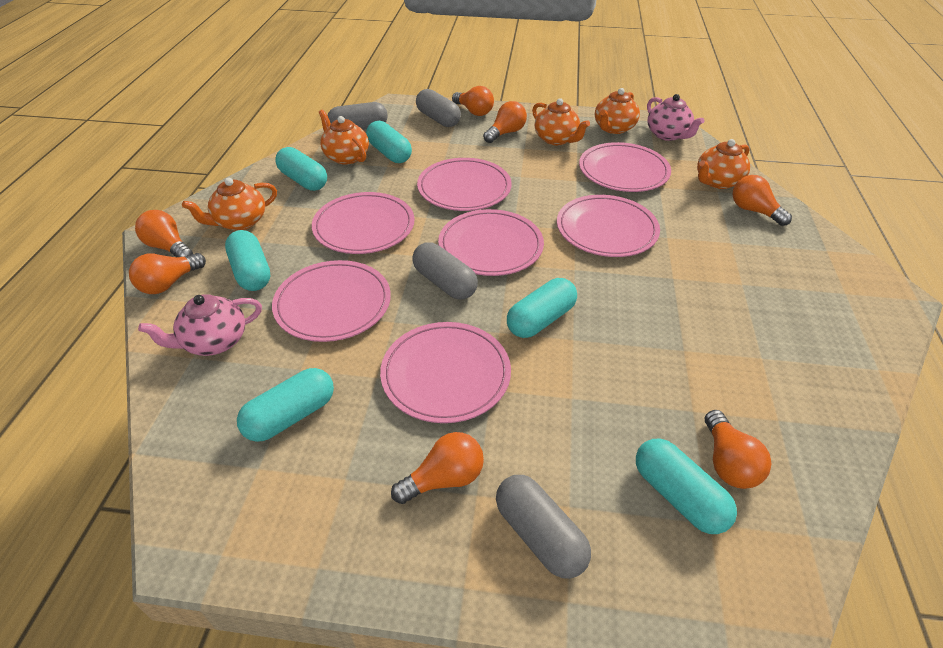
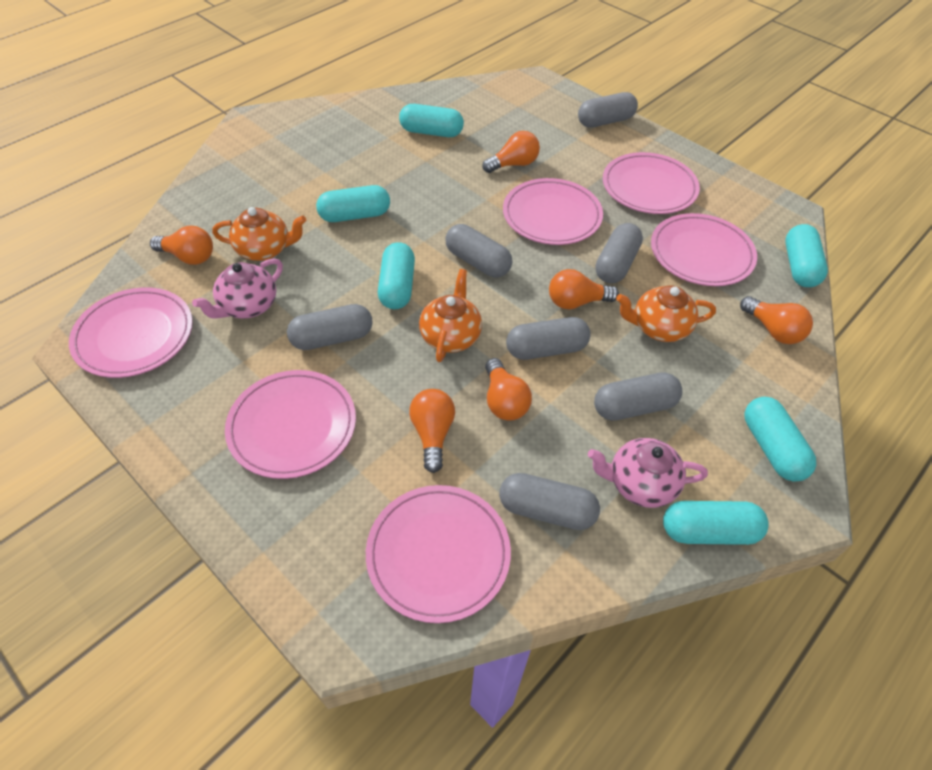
grey capsule: 4 -> 7
orange light bulb: 7 -> 6
orange teapot: 5 -> 3
pink plate: 7 -> 6

